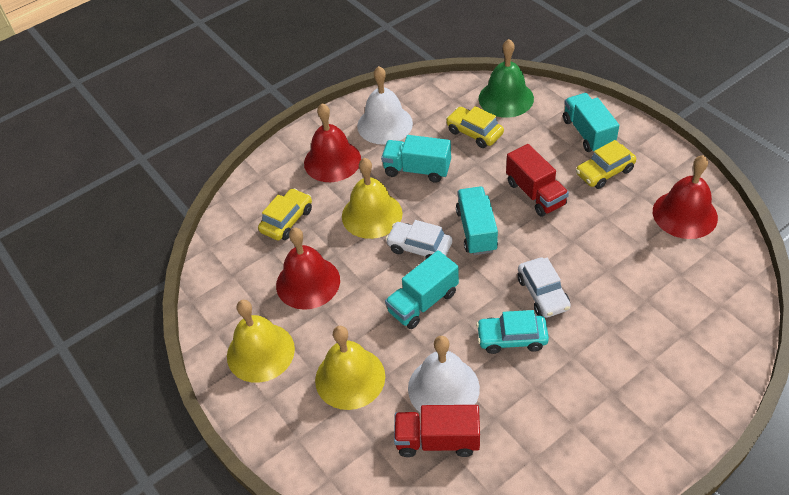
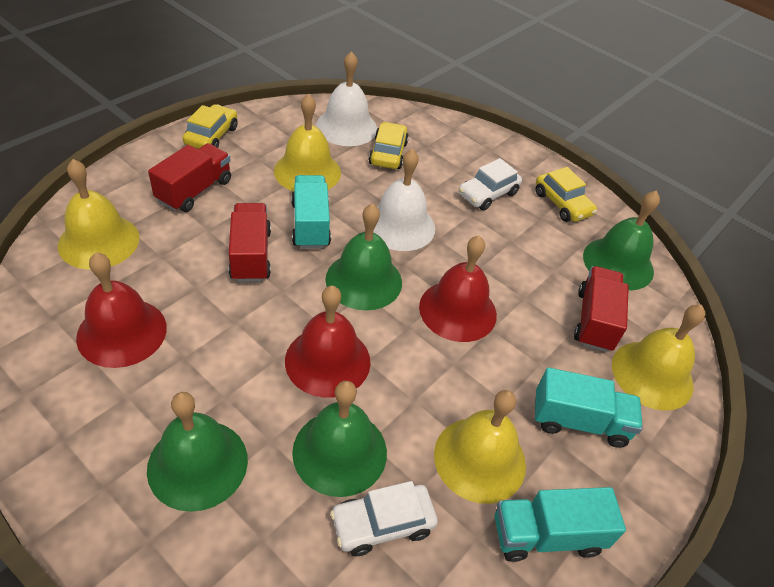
green bell: 1 -> 4
red truck: 2 -> 3
turquoise car: 1 -> 0
turquoise truck: 4 -> 3
yellow bell: 3 -> 4

